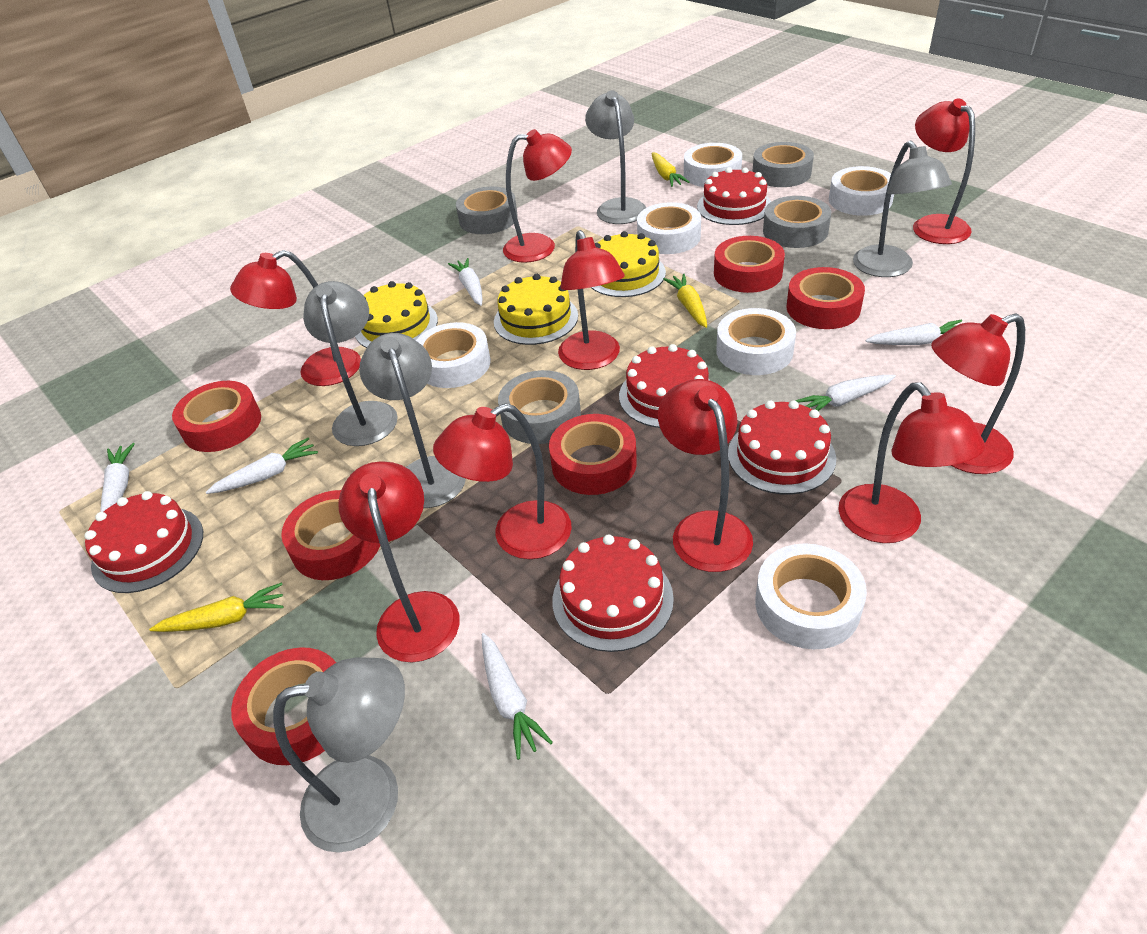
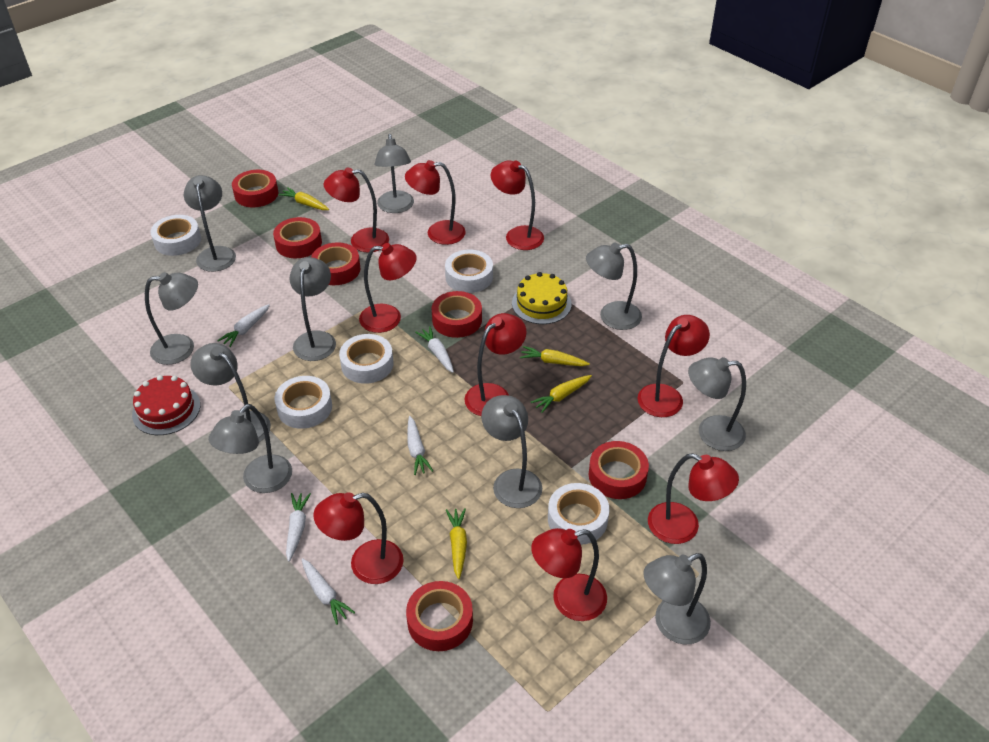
grey lamp: 5 -> 10
grey tape: 4 -> 0
red cake: 5 -> 1
white carrot: 6 -> 5
white tape: 6 -> 5
yellow cake: 3 -> 1
yellow carrot: 3 -> 4

